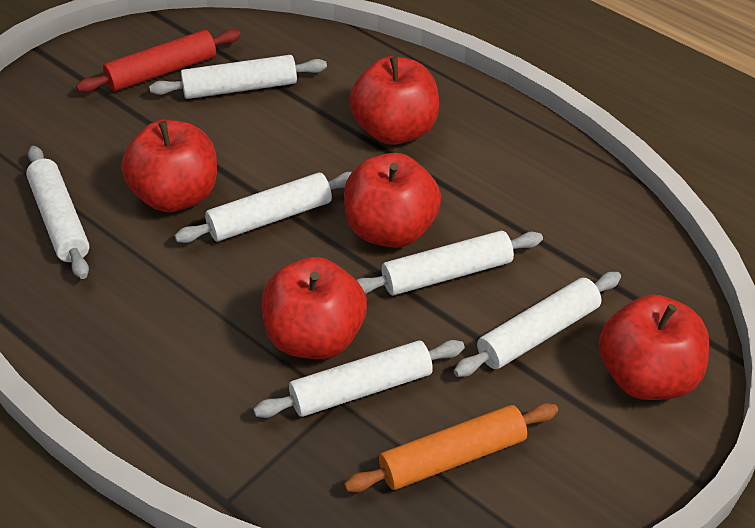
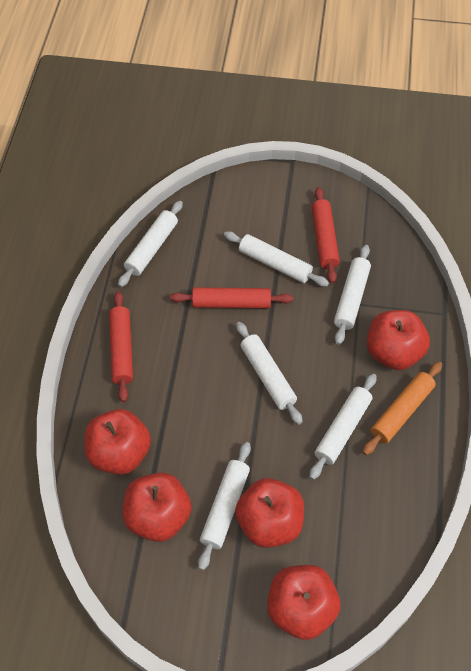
red rolling pin: 1 -> 3

